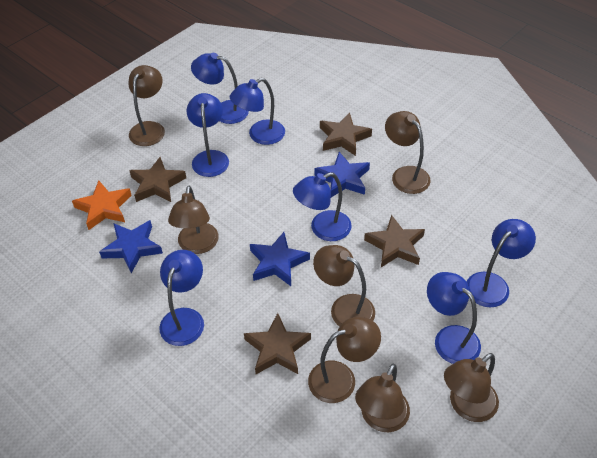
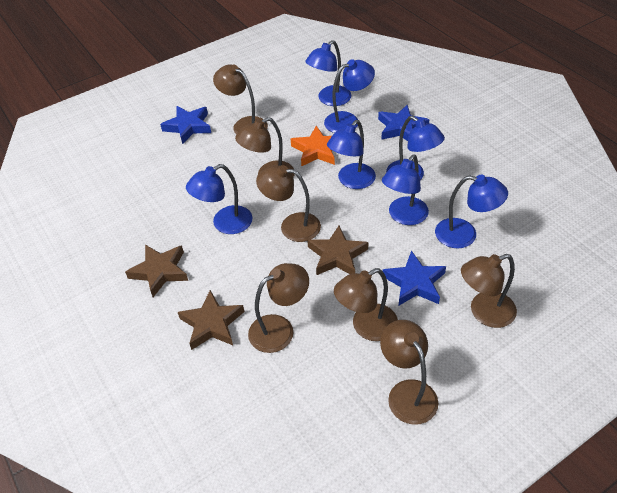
brown star: 4 -> 3

